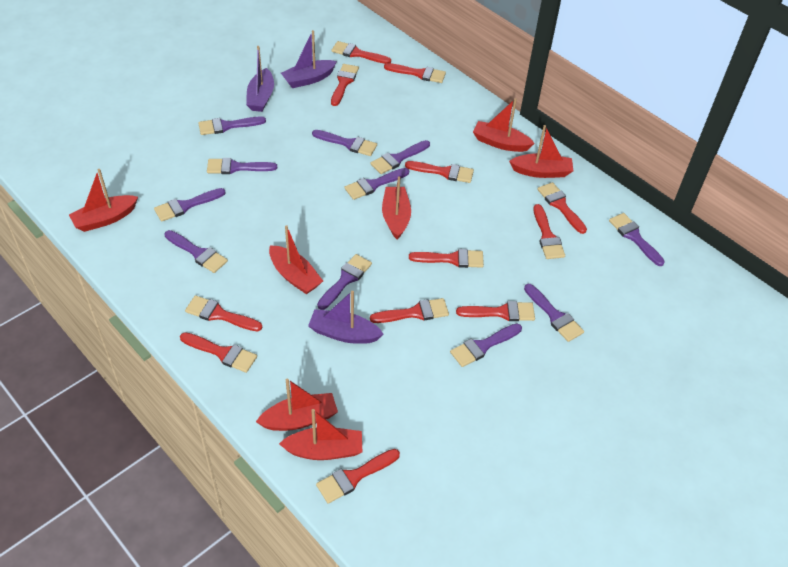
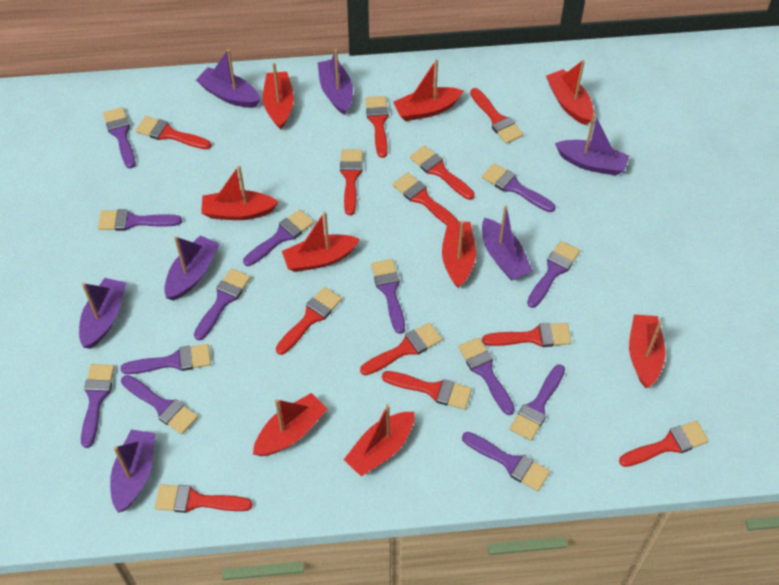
purple boat: 3 -> 7
purple brush: 11 -> 13
red boat: 7 -> 9

